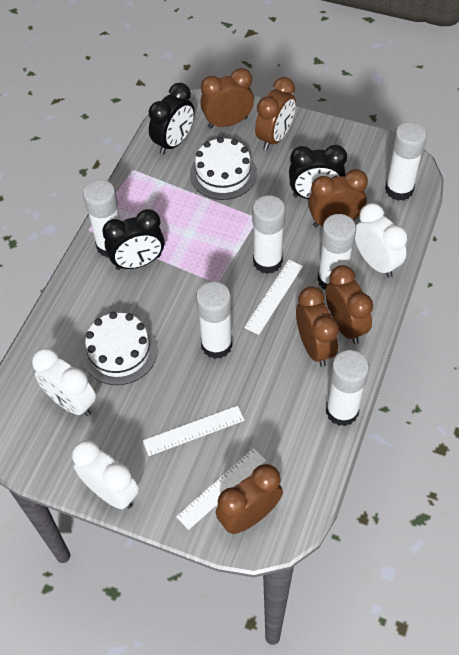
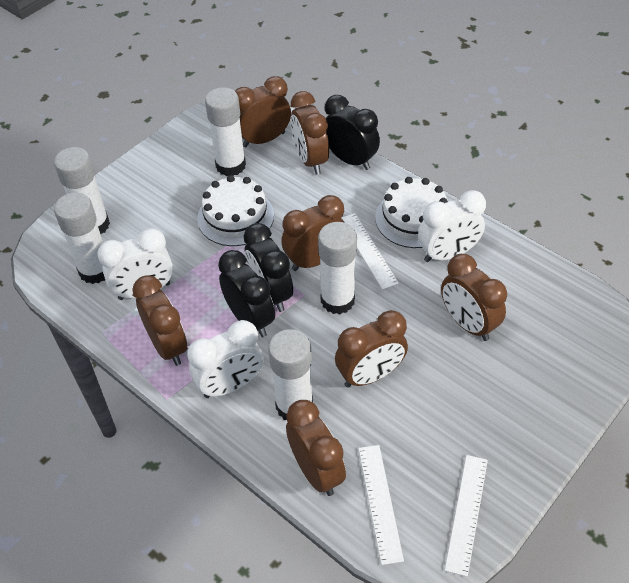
brown clock: 6 -> 7
white glue stick: 6 -> 5

